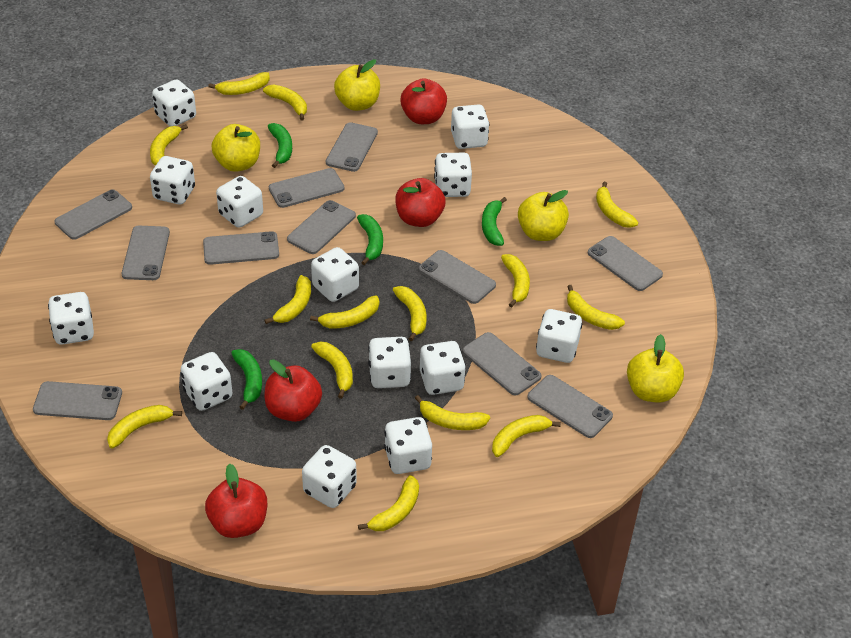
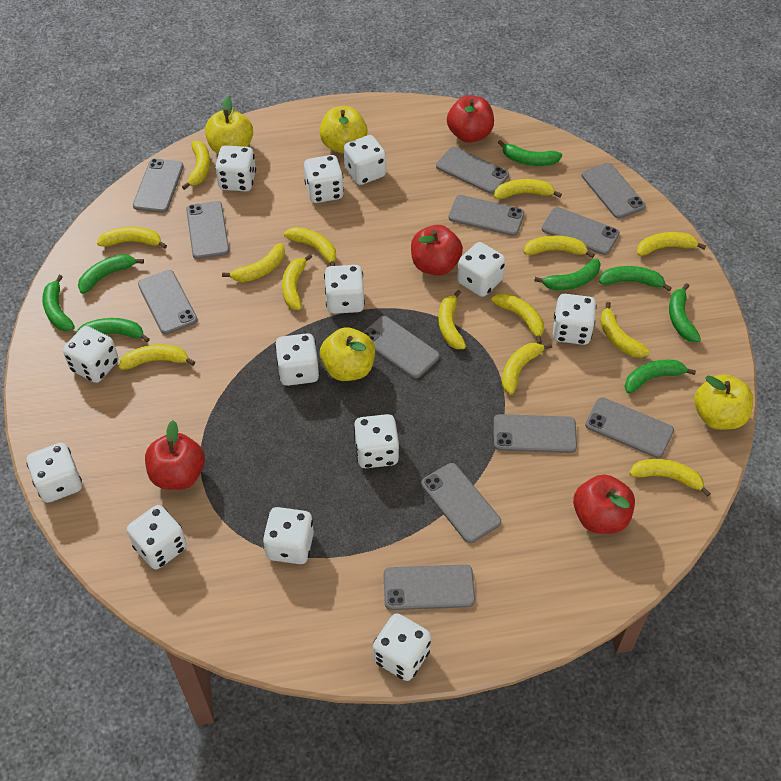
green banana: 4 -> 8
grey phone: 11 -> 12

